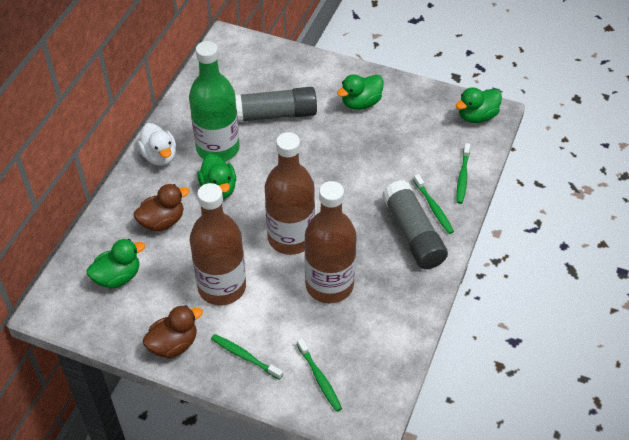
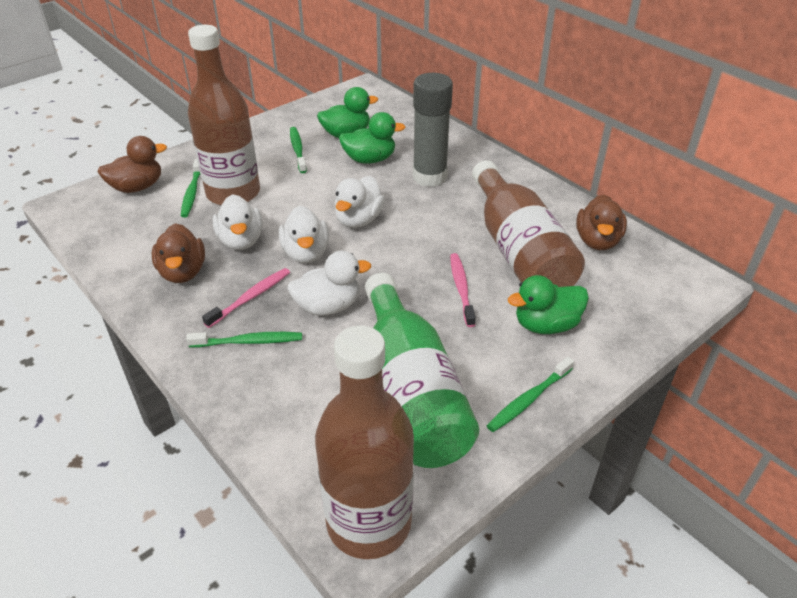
brown duck: 2 -> 3
green duck: 4 -> 3
grey glue stick: 2 -> 1
pink toothbrush: 0 -> 2
white duck: 1 -> 4

